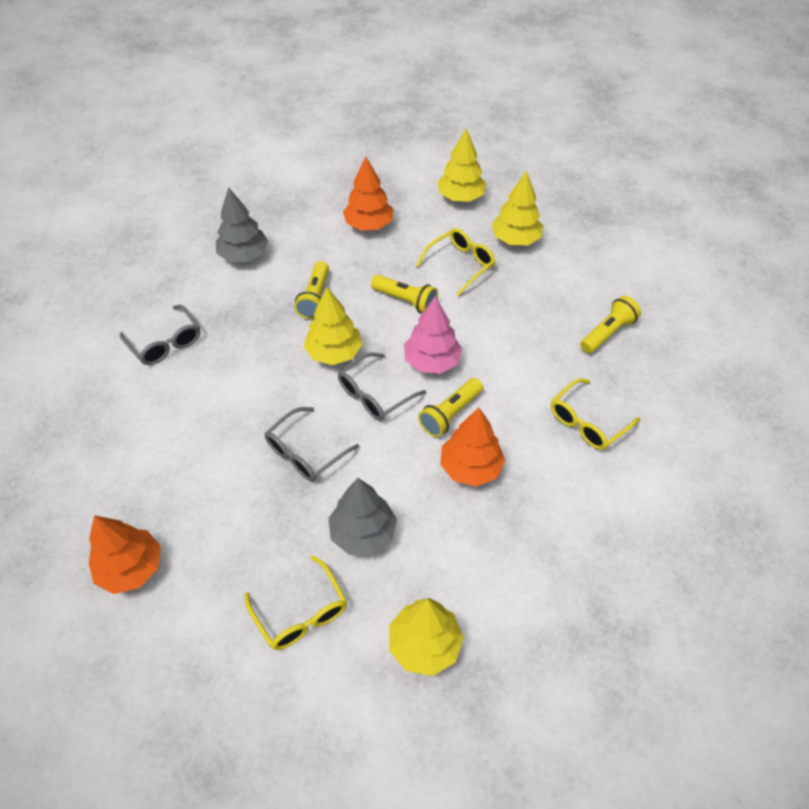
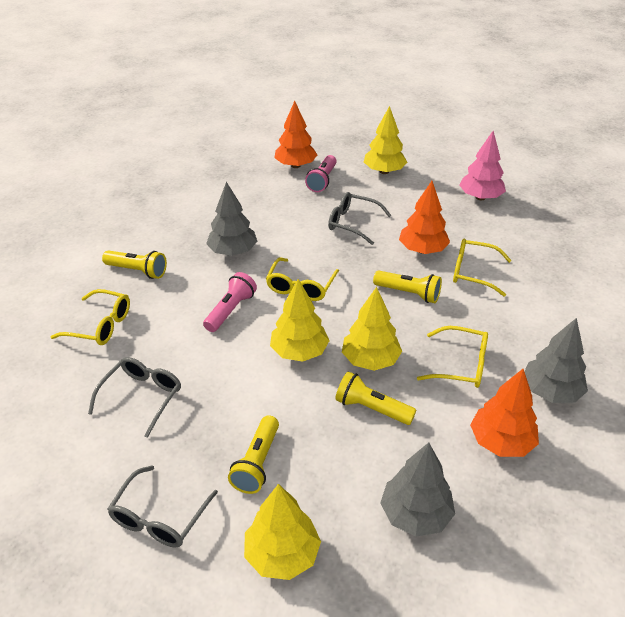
grey tree: 2 -> 3
pink flashlight: 0 -> 2
yellow glasses: 3 -> 4

